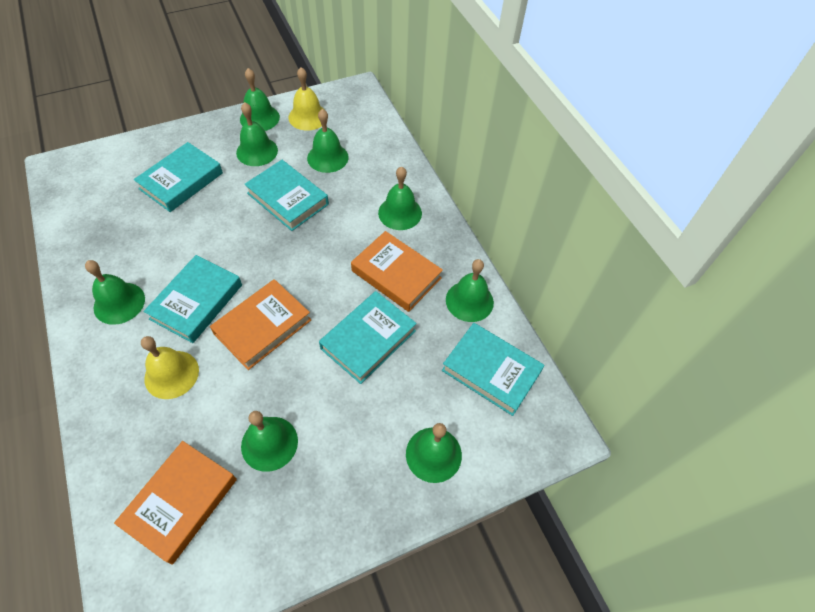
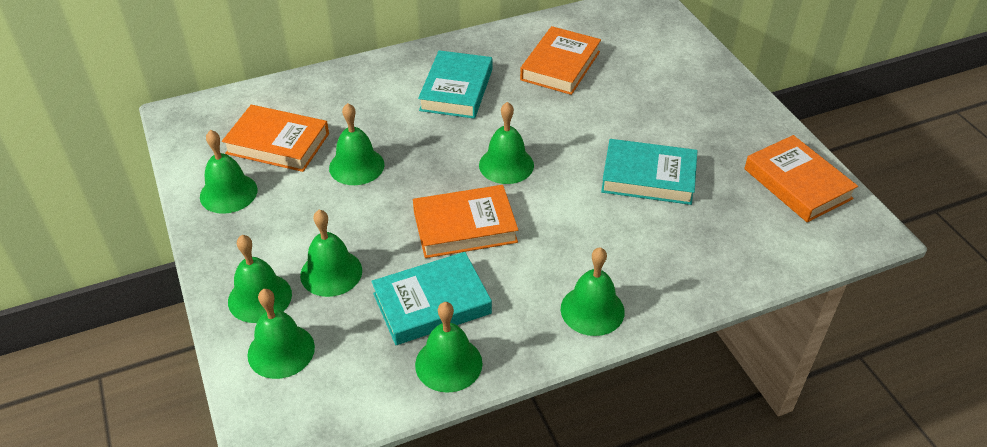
orange book: 3 -> 4
turquoise book: 5 -> 3
yellow bell: 2 -> 0

